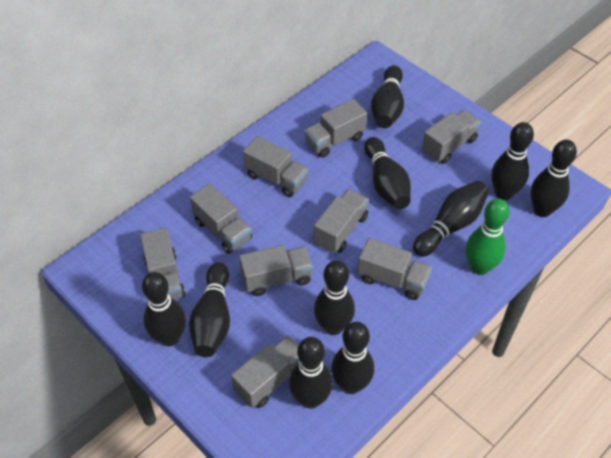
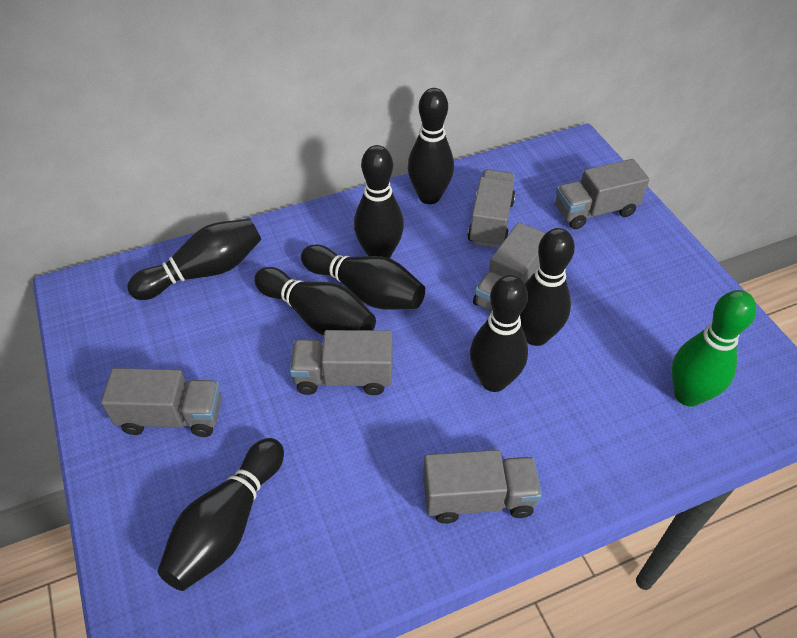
black bowling pin: 10 -> 8
grey truck: 9 -> 6

